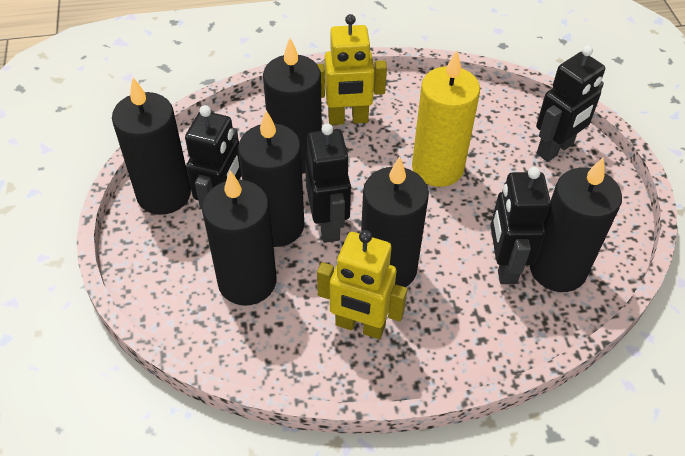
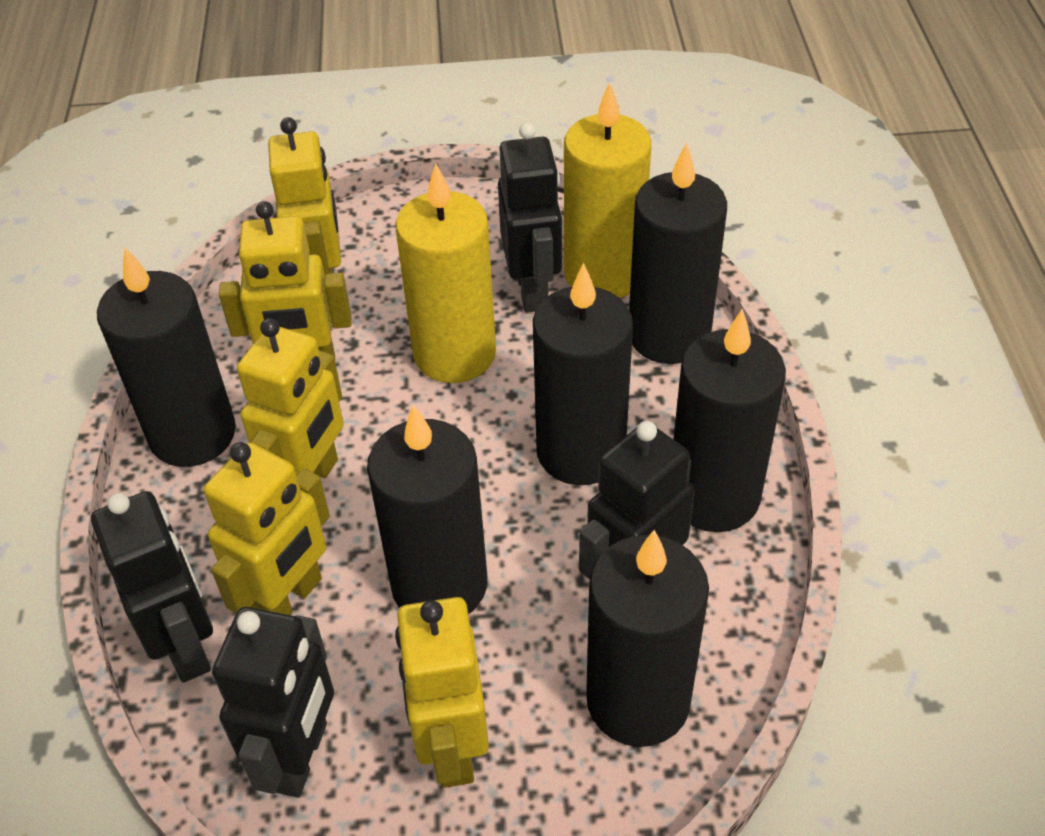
yellow candle: 1 -> 2
yellow robot: 2 -> 5

